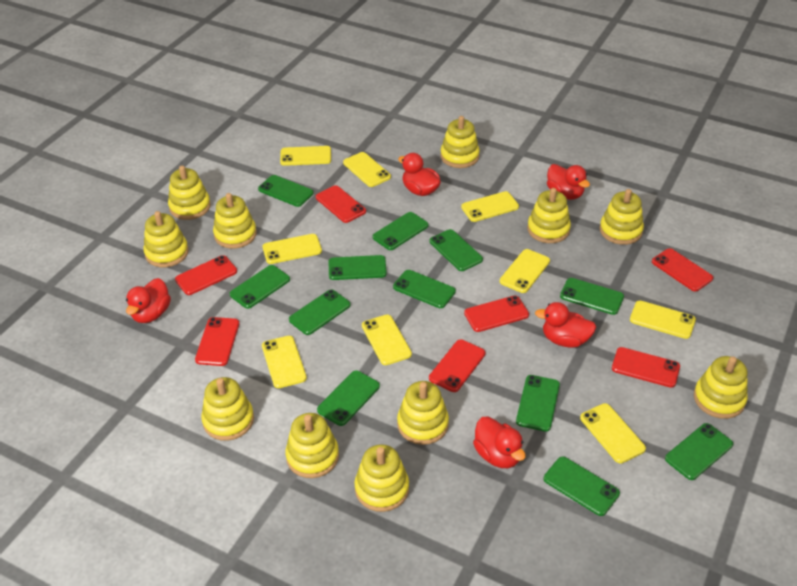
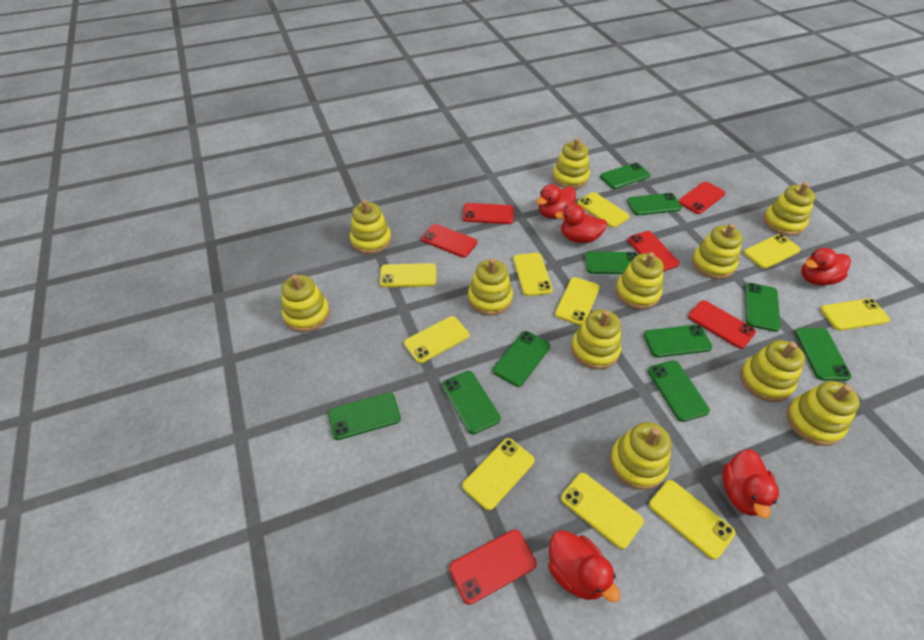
green phone: 12 -> 10
red phone: 7 -> 6
yellow phone: 9 -> 10

